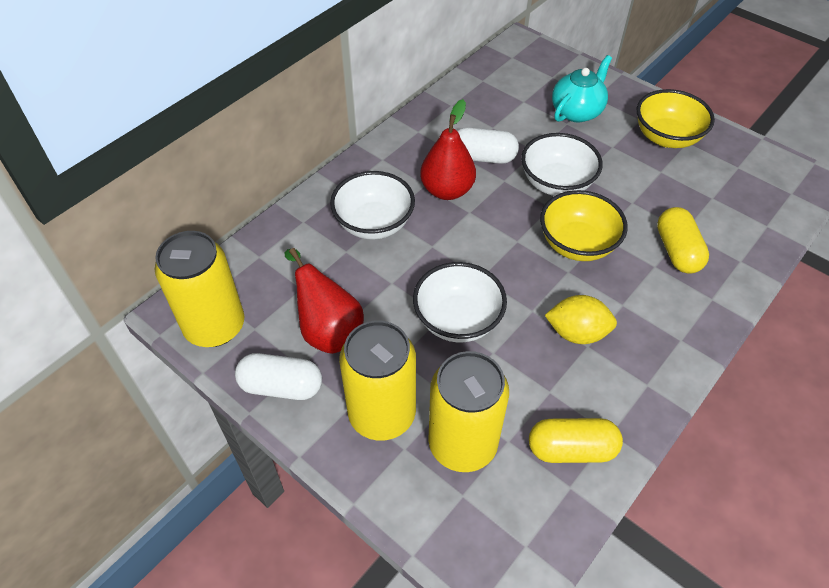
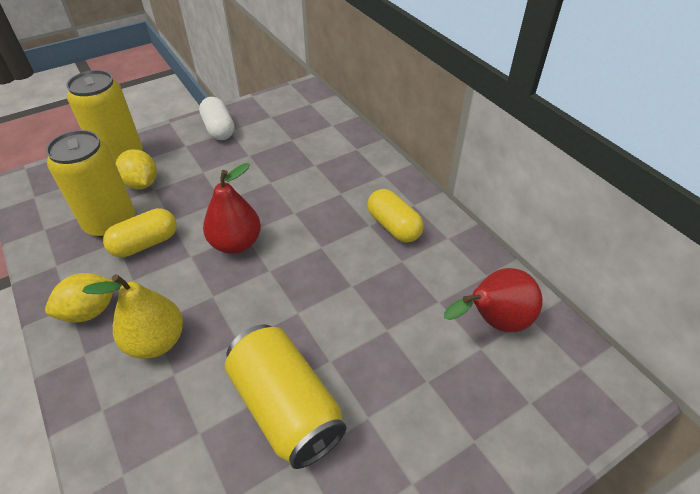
turquoise teapot: 1 -> 0
white bowl: 3 -> 0
white capsule: 2 -> 1
yellow bowl: 2 -> 0
yellow lemon: 1 -> 2
yellow pear: 0 -> 1

